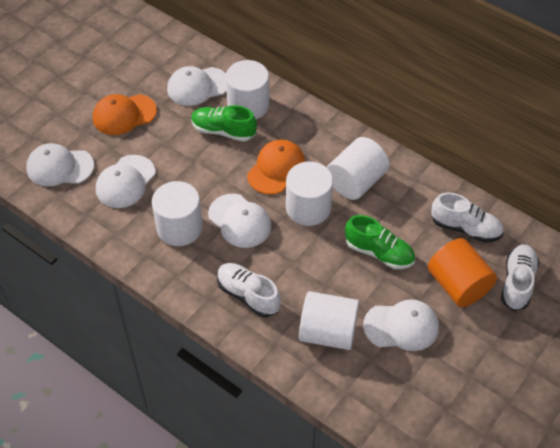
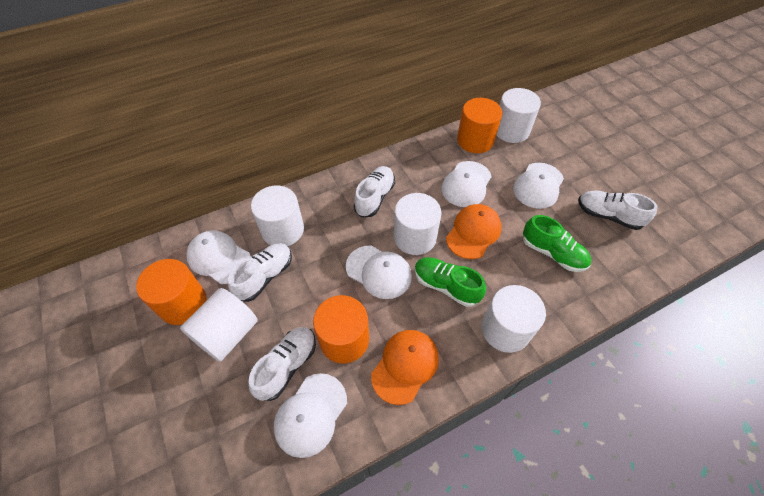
orange cylinder: 1 -> 3
white shoe: 3 -> 4

